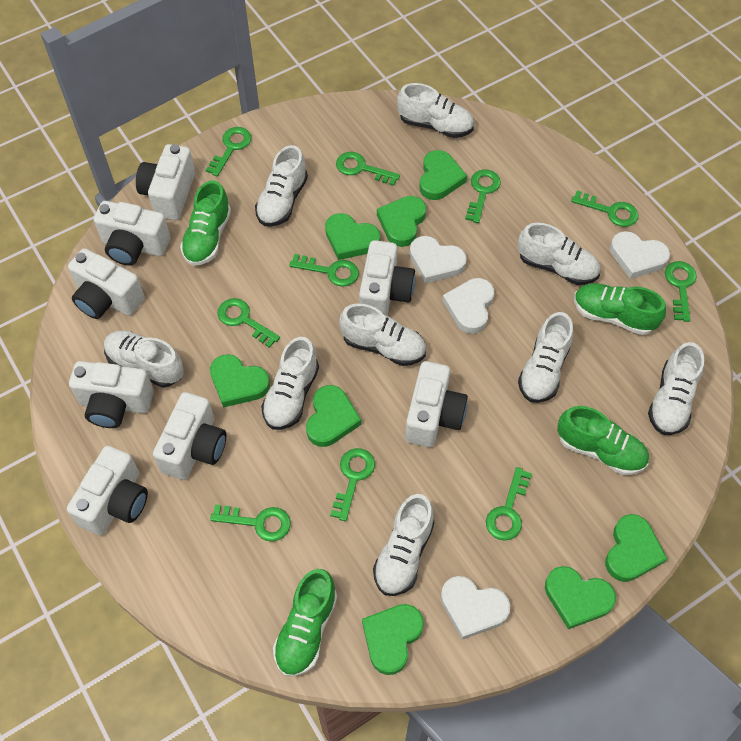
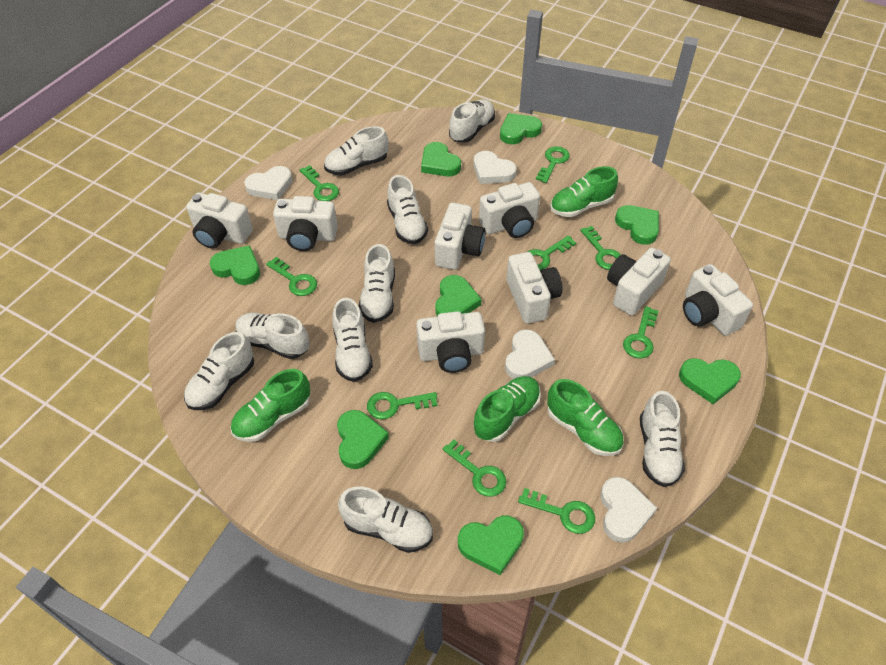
green key: 10 -> 9

